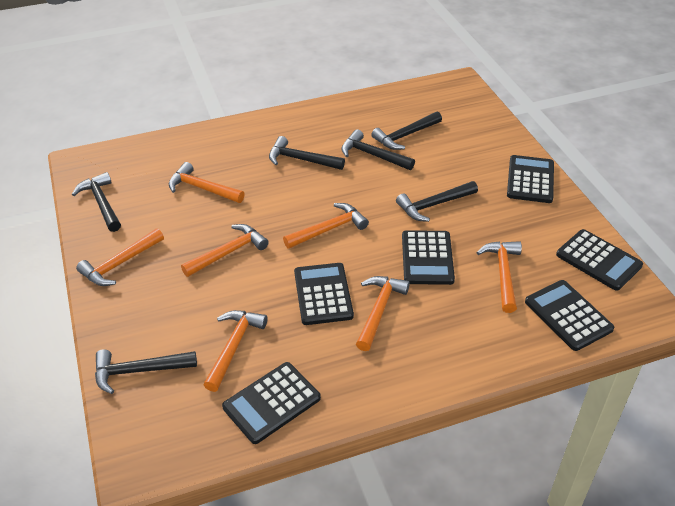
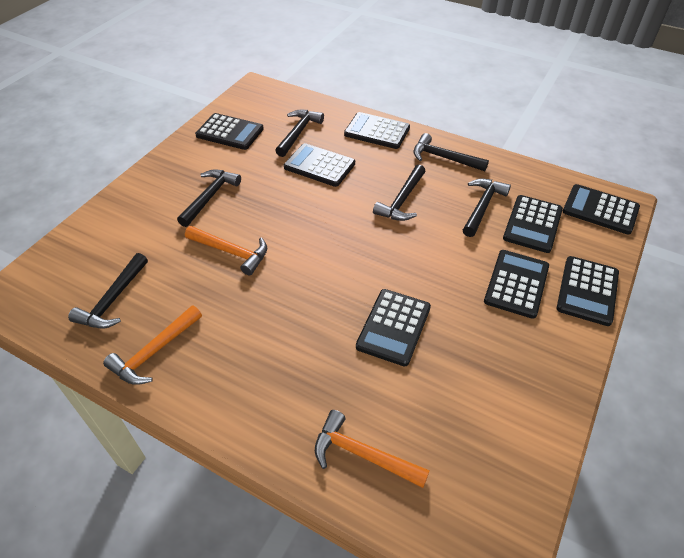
black calculator: 6 -> 8
orange hammer: 7 -> 3

